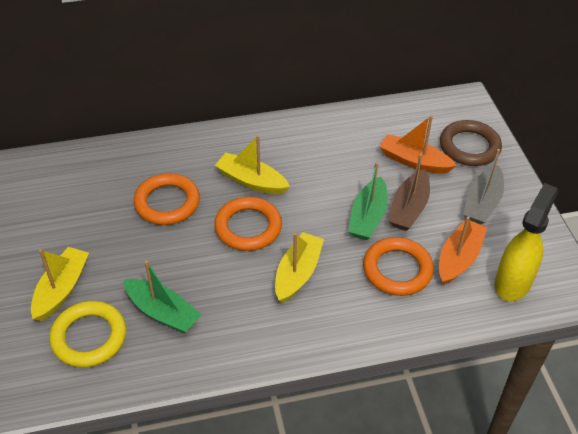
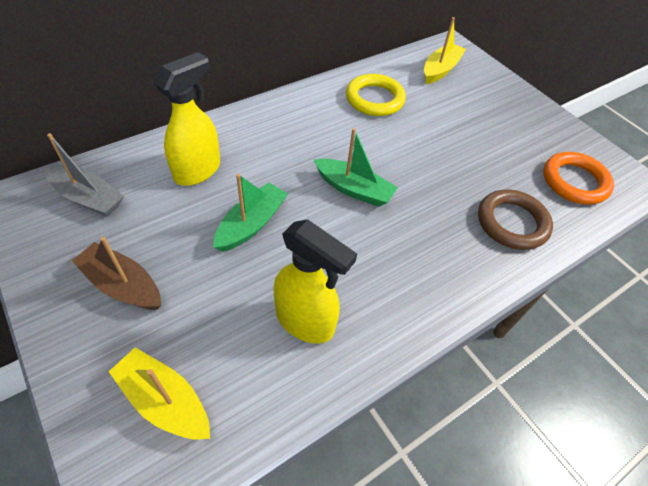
orange boat: 2 -> 0
orange ring: 3 -> 1
yellow boat: 3 -> 2
yellow spray bottle: 1 -> 2

